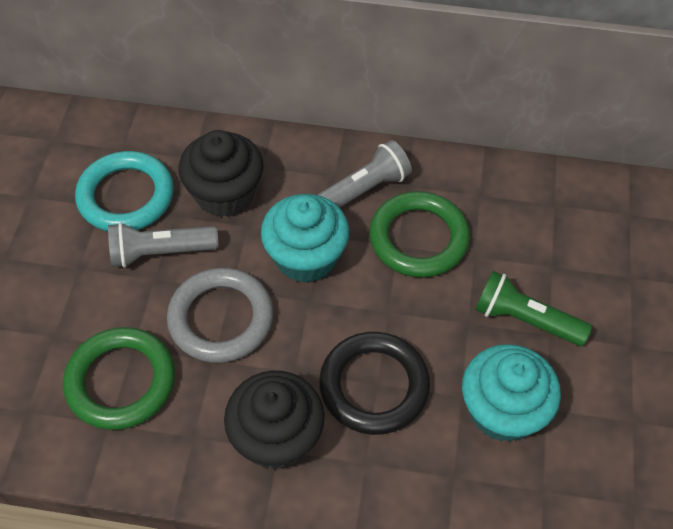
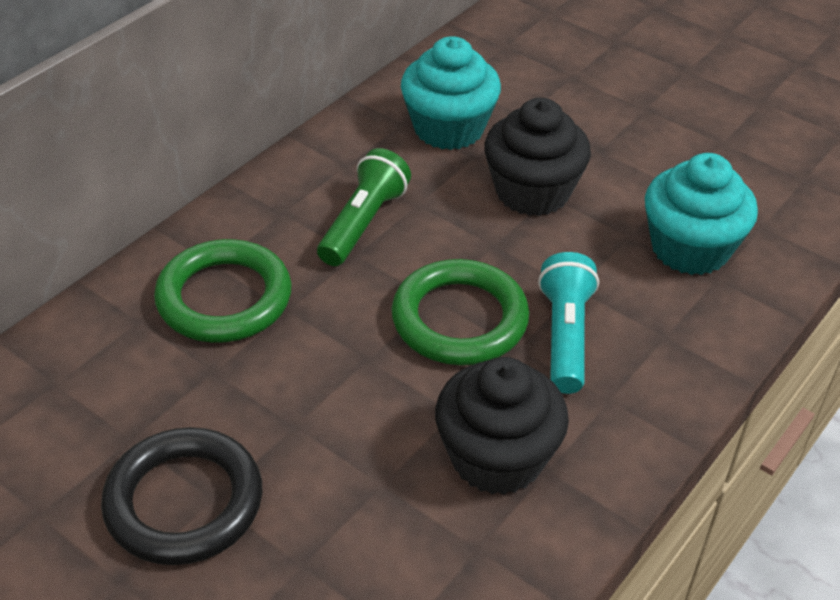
grey flashlight: 2 -> 0
grey ring: 1 -> 0
turquoise flashlight: 0 -> 1
turquoise ring: 1 -> 0

